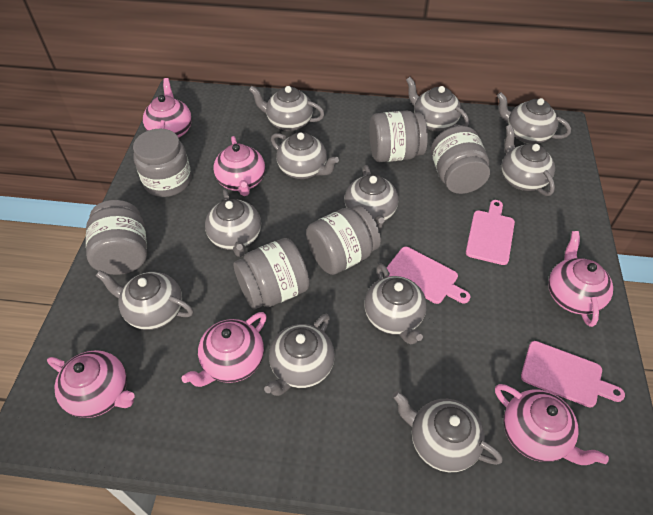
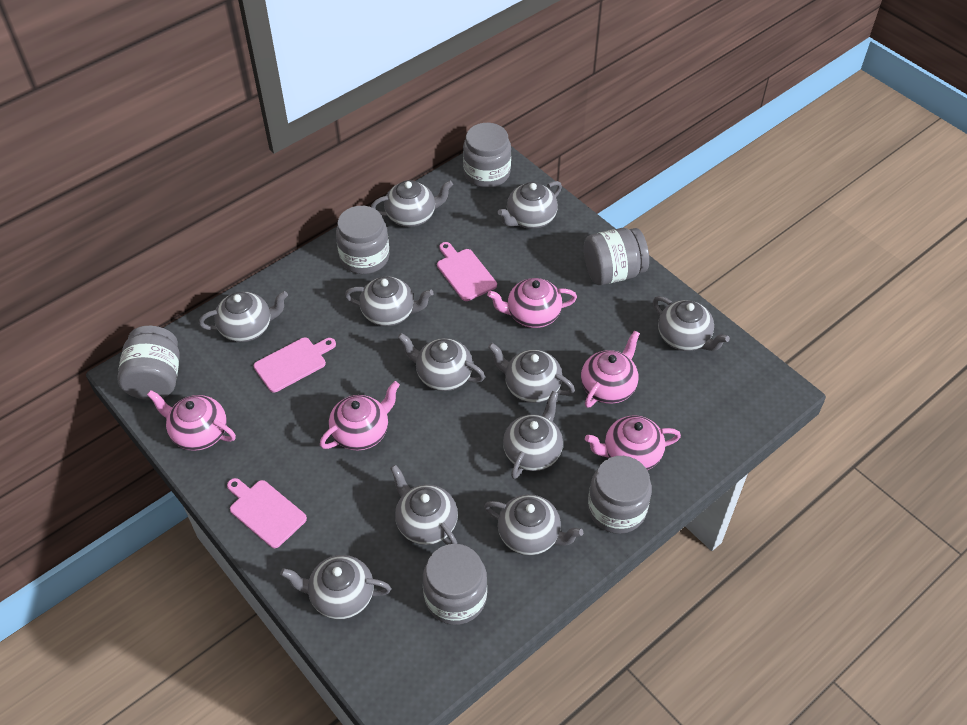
pink teapot: 6 -> 5

